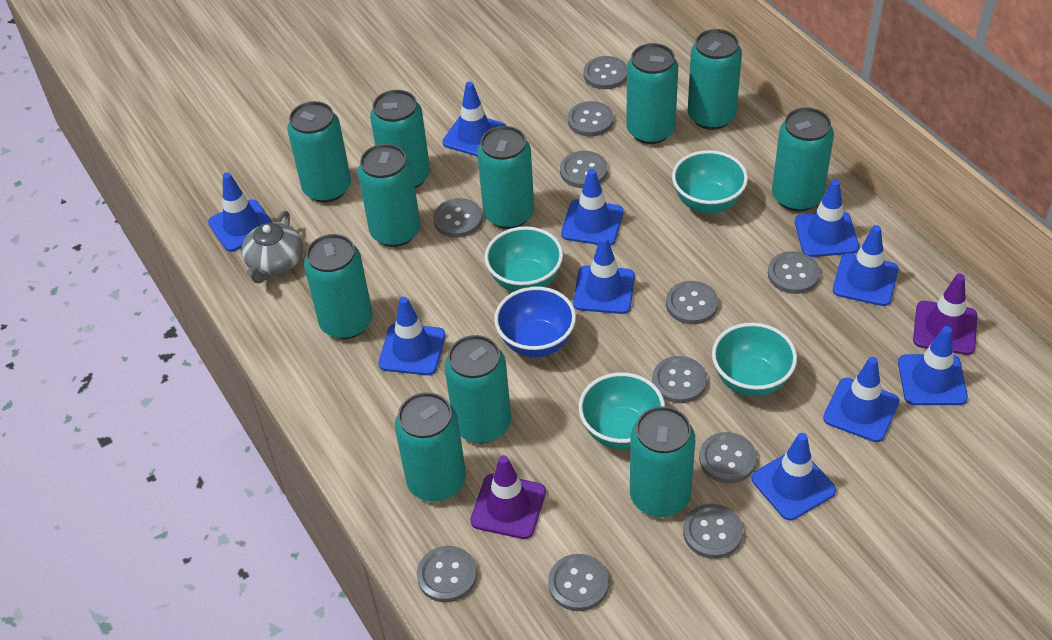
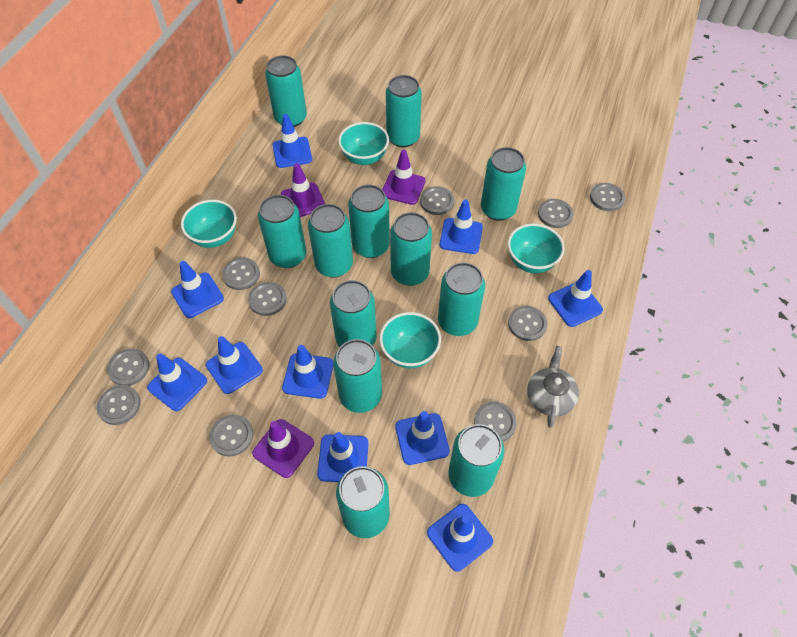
blue bowl: 1 -> 0
grey button: 11 -> 10
purple traffic cone: 2 -> 3
turquoise can: 11 -> 12

